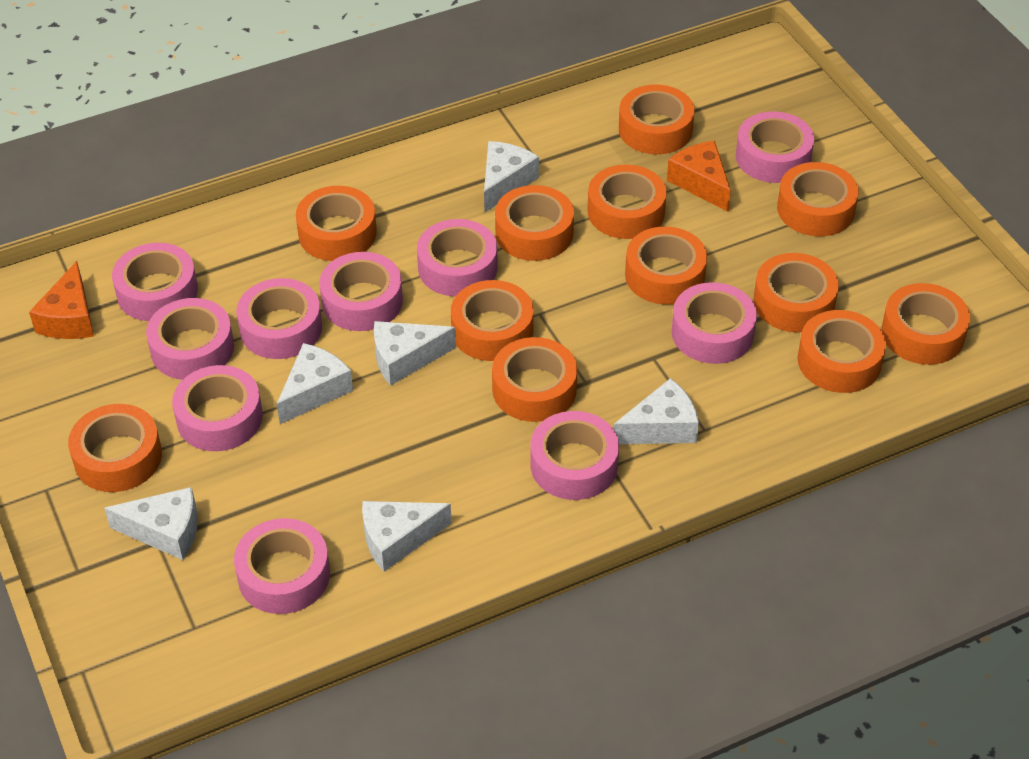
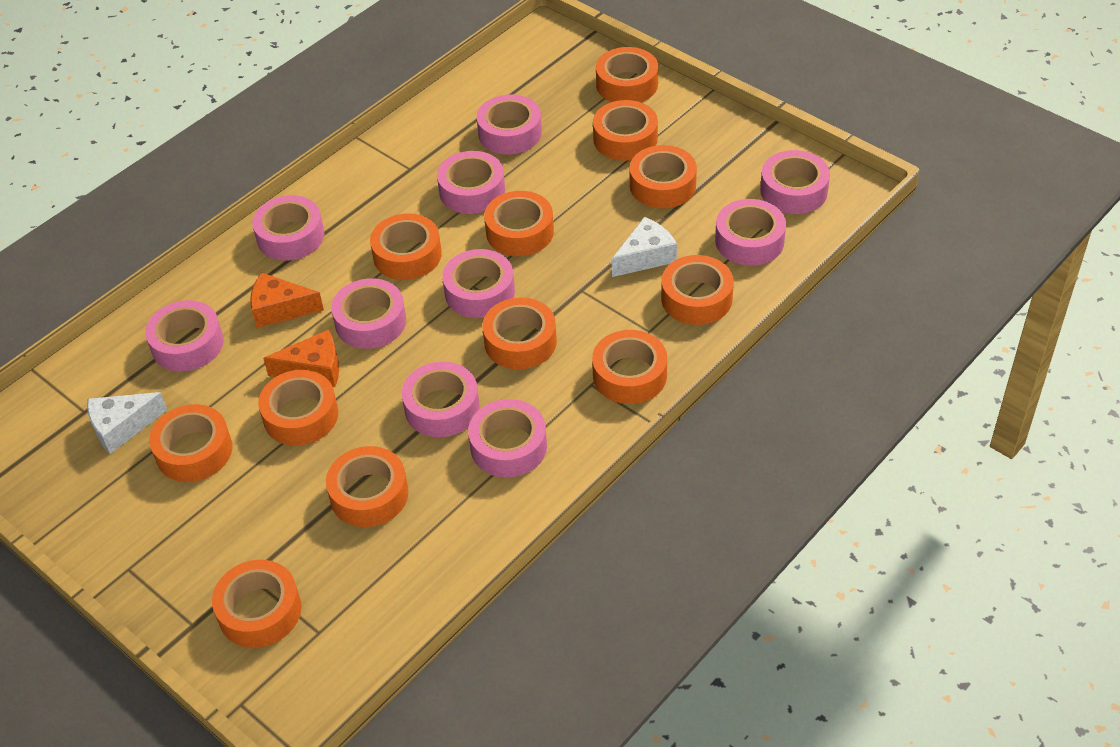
white cheese: 6 -> 2

